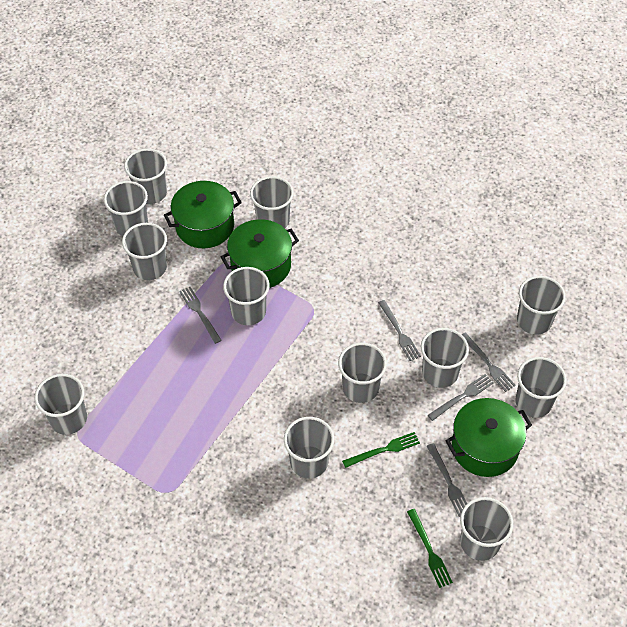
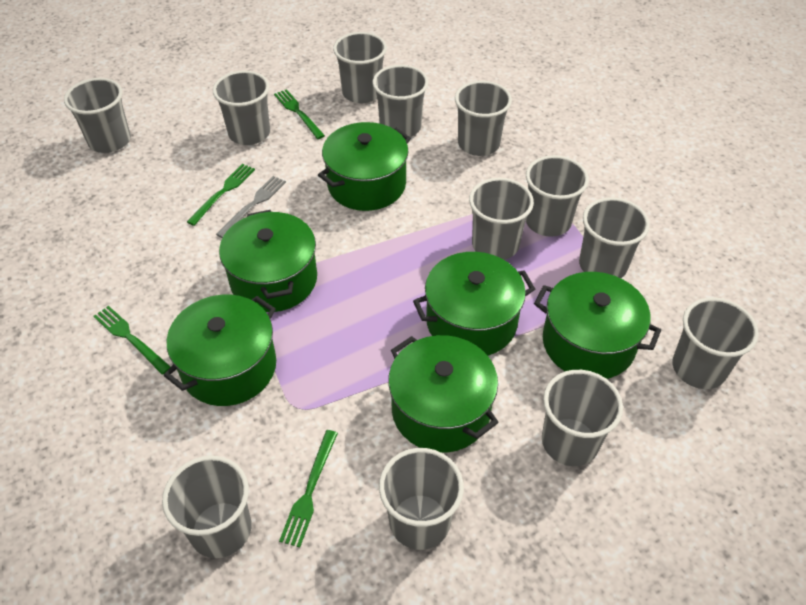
green fork: 2 -> 4
green pot: 3 -> 6
grey fork: 5 -> 1

